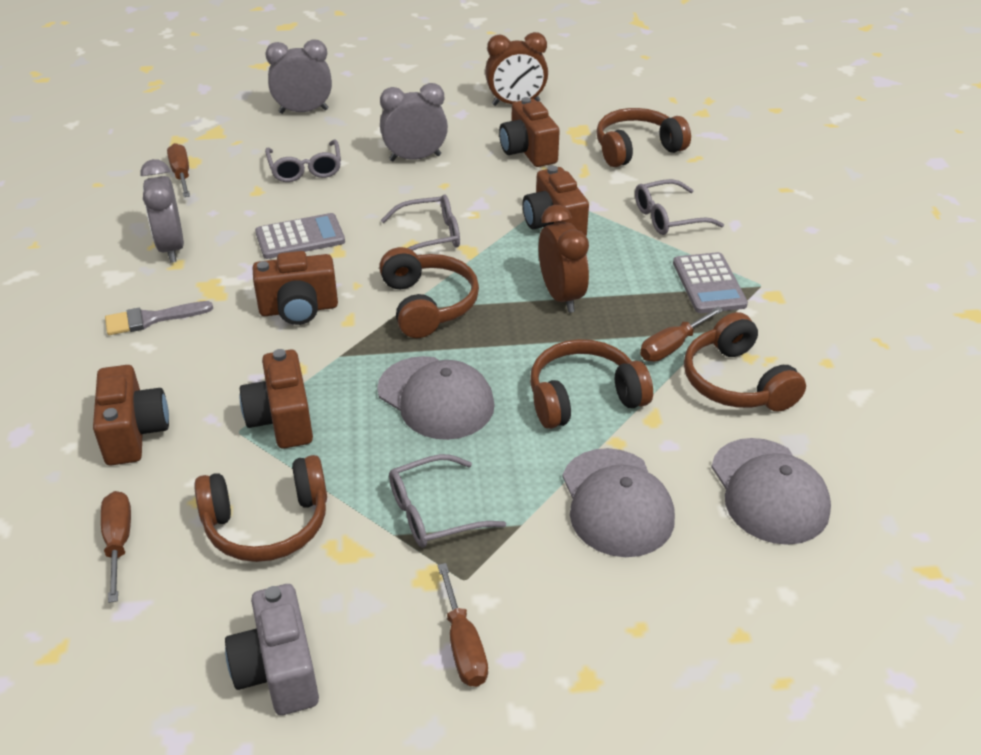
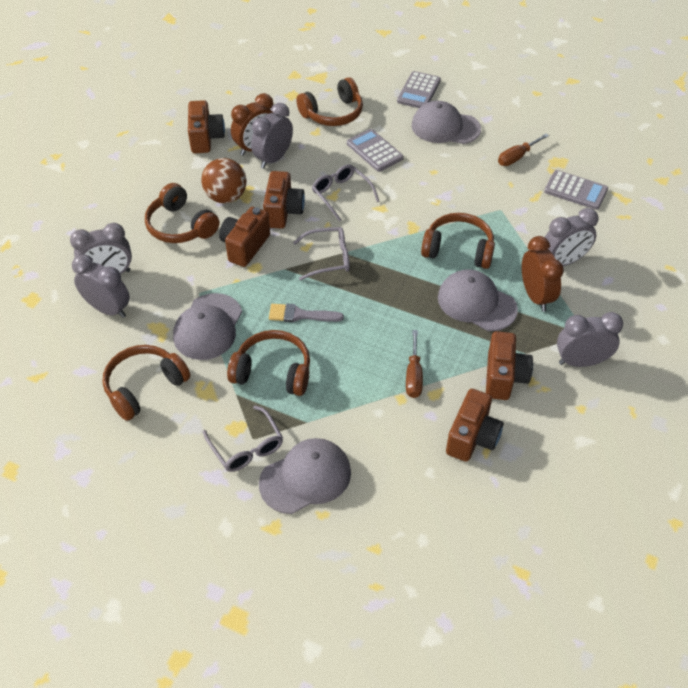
brown ball: 0 -> 1
brown screwdriver: 4 -> 2
grey calculator: 2 -> 3
grey camera: 1 -> 0
grey cap: 3 -> 4
grey clock: 3 -> 5
grey glasses: 4 -> 3

